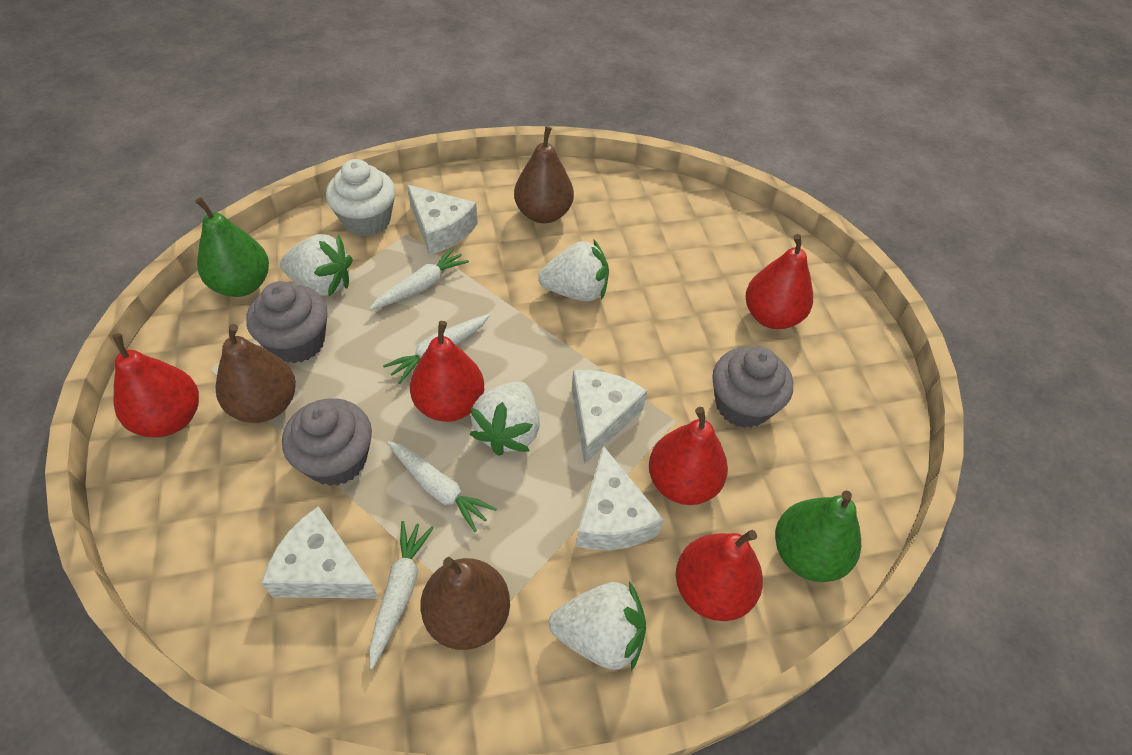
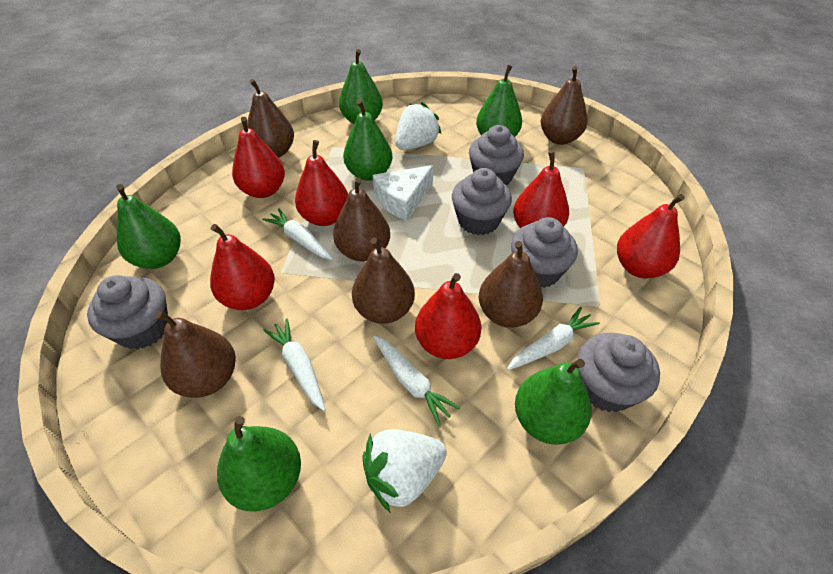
brown pear: 3 -> 6
green pear: 2 -> 6
grey cupcake: 3 -> 5
red pear: 5 -> 6
white cheese: 4 -> 1
white cupcake: 1 -> 0
white strawberry: 4 -> 2

